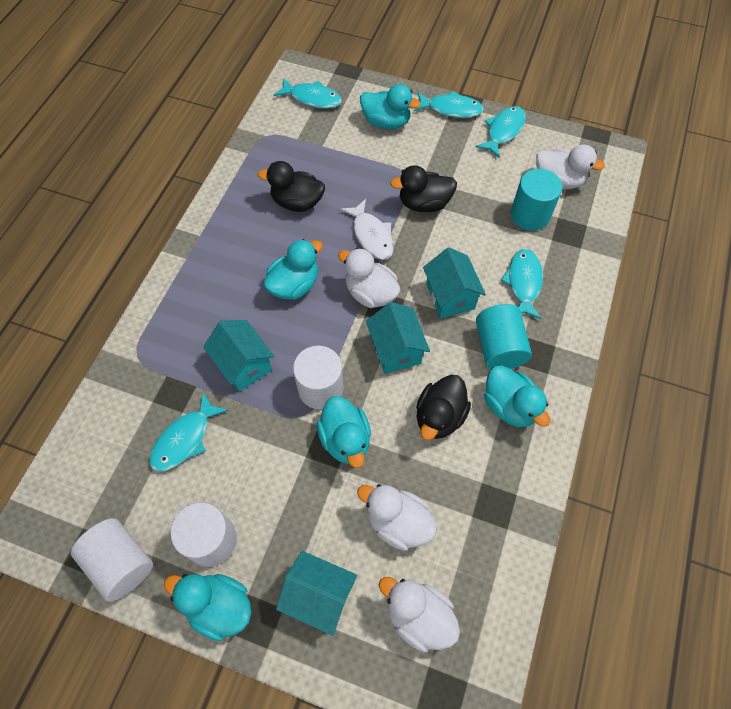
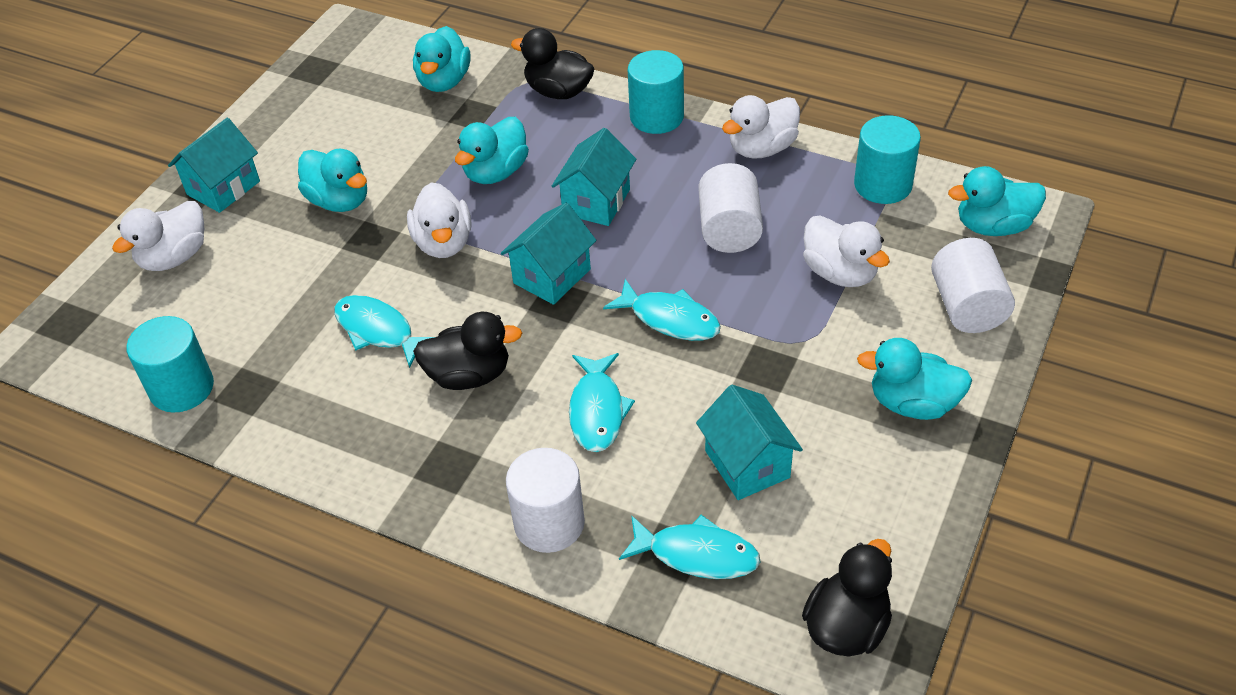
turquoise cylinder: 2 -> 3
turquoise fish: 5 -> 4
white fish: 1 -> 0

